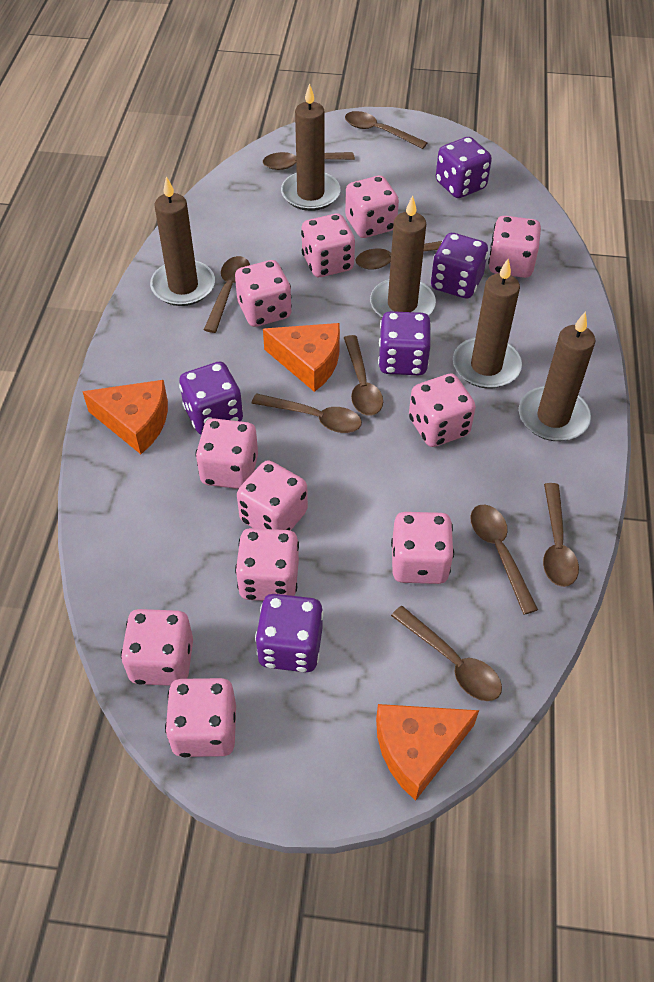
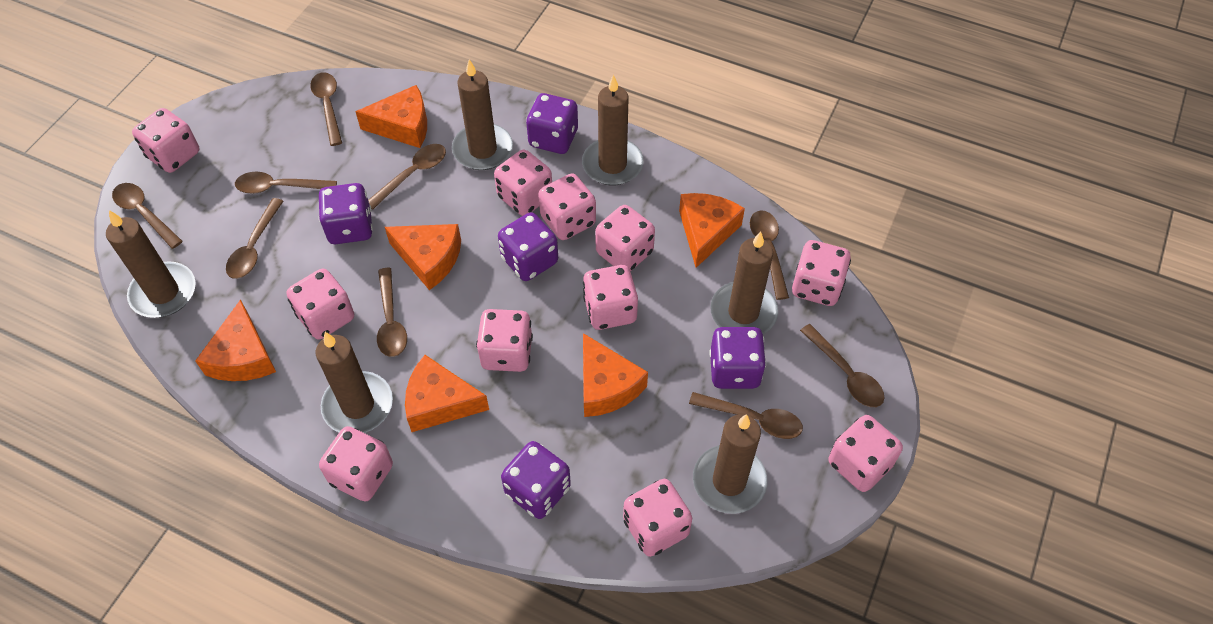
brown candle: 5 -> 6
orange cheese: 3 -> 6

